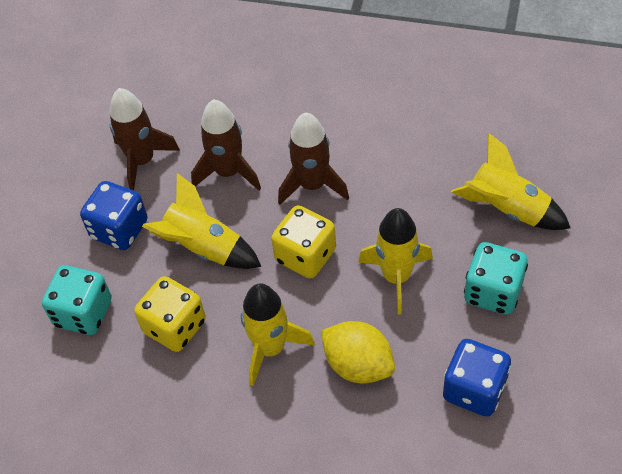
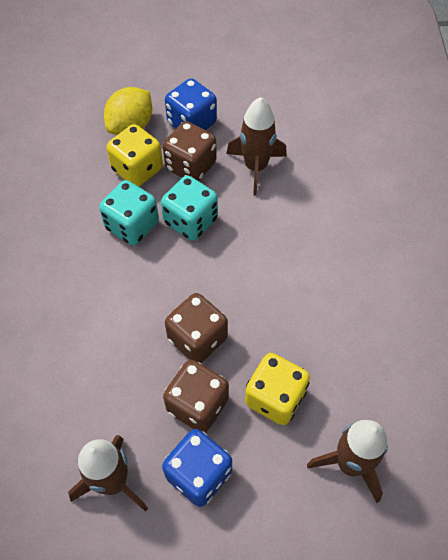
brown dice: 0 -> 3
yellow rocket: 4 -> 0

